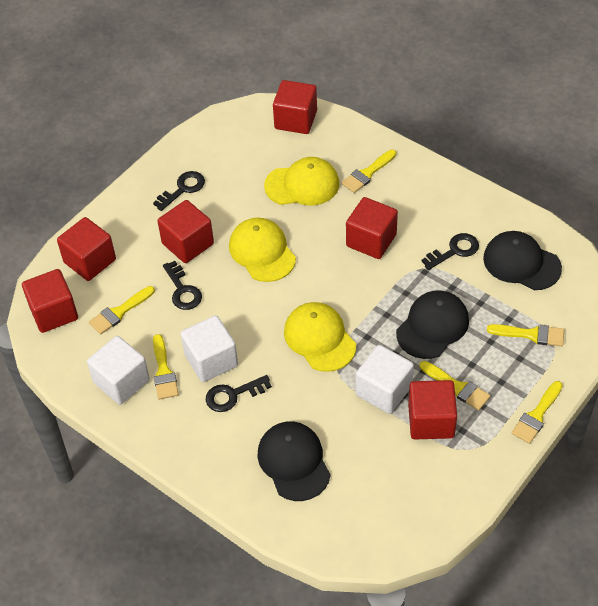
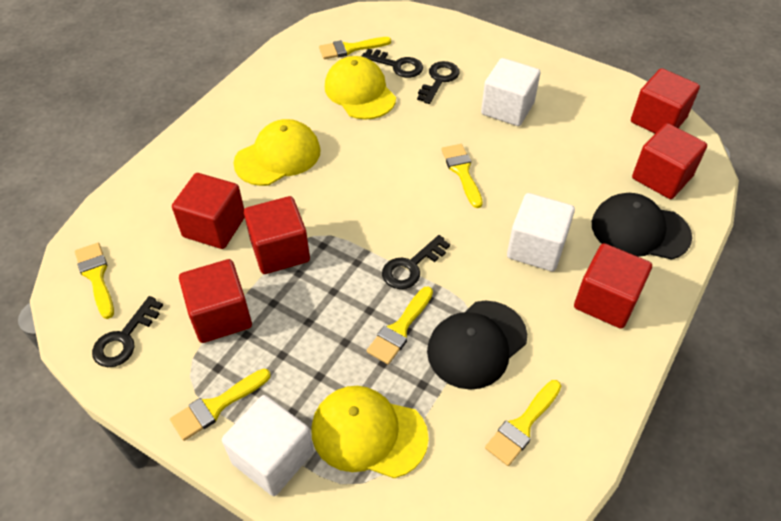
black cap: 3 -> 2

